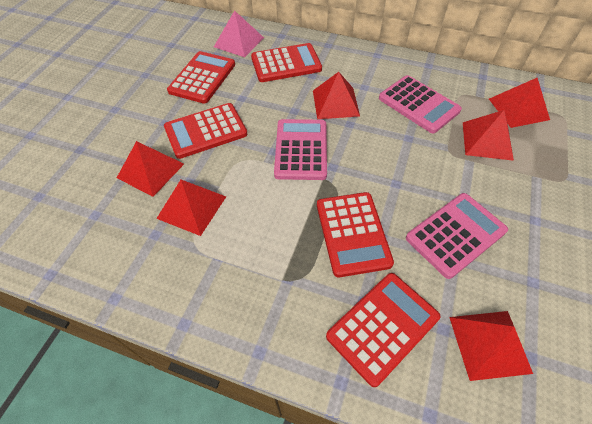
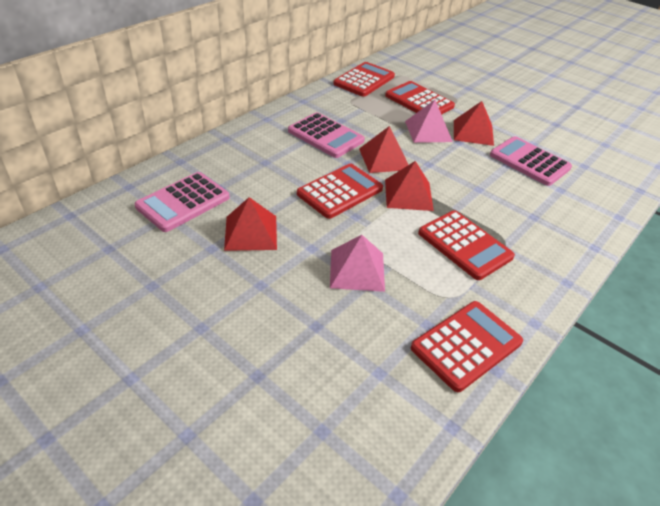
pink pyramid: 1 -> 2
red pyramid: 6 -> 4

